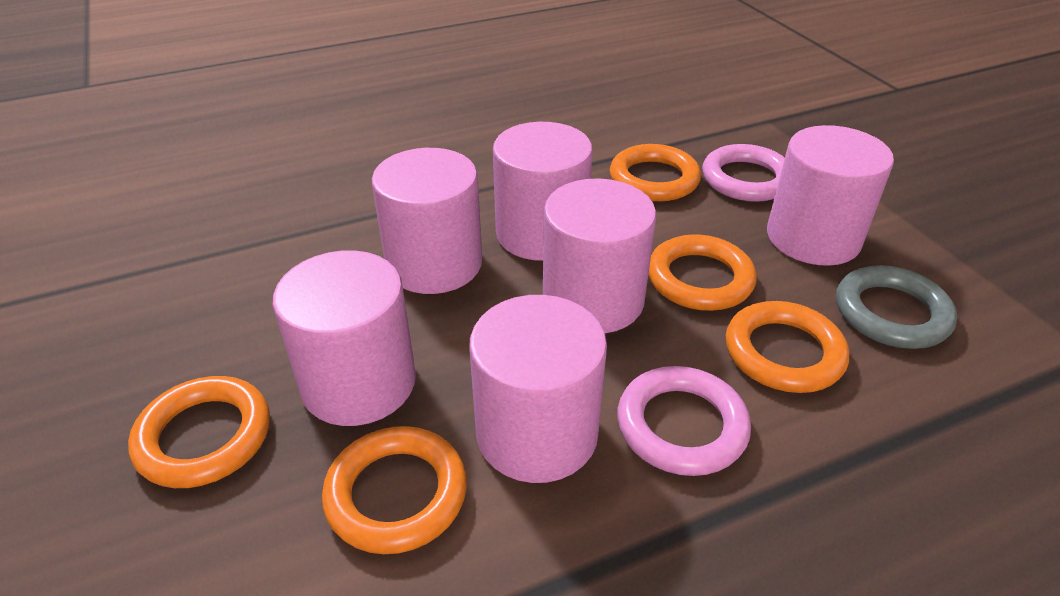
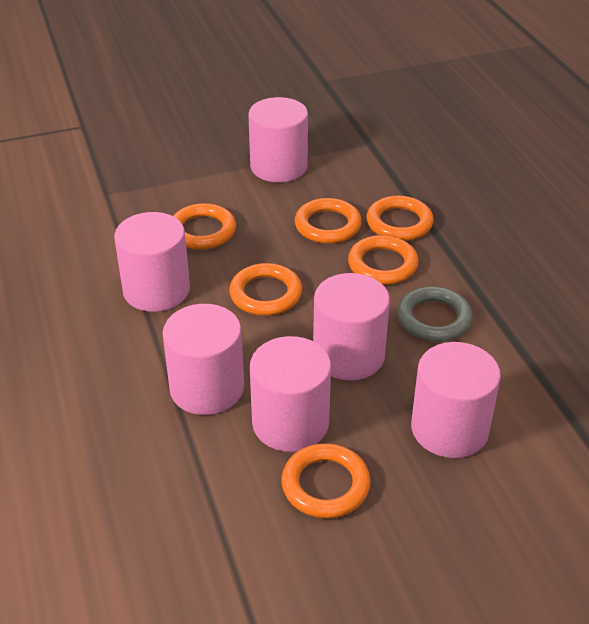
orange ring: 5 -> 6
pink ring: 2 -> 0

